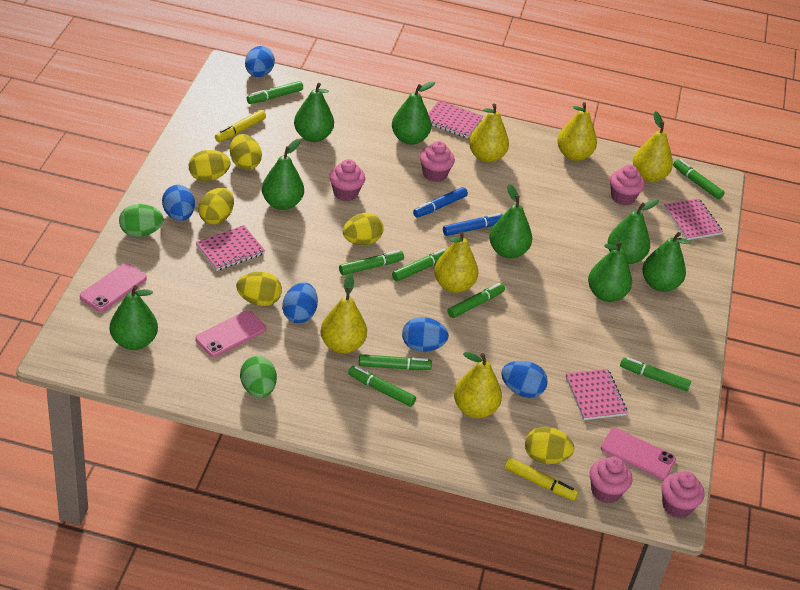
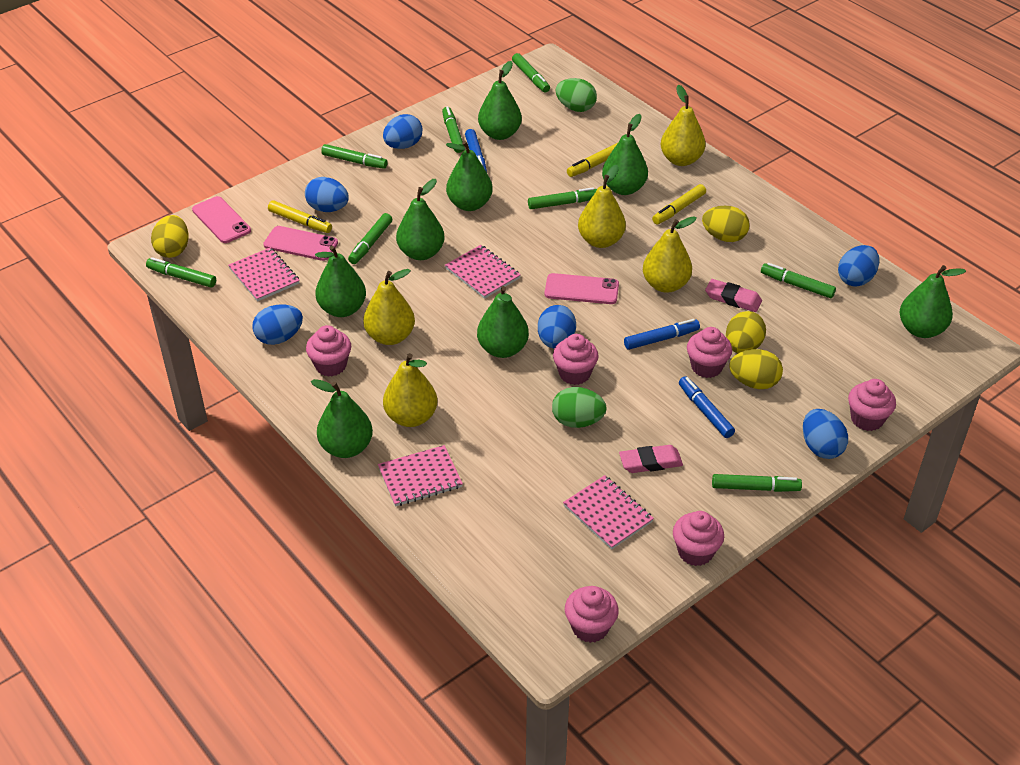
blue egg: 5 -> 6
blue marker: 2 -> 3
pink cupcake: 5 -> 6
pink eraser: 0 -> 2
yellow egg: 6 -> 4
yellow marker: 2 -> 3
yellow pear: 6 -> 5

